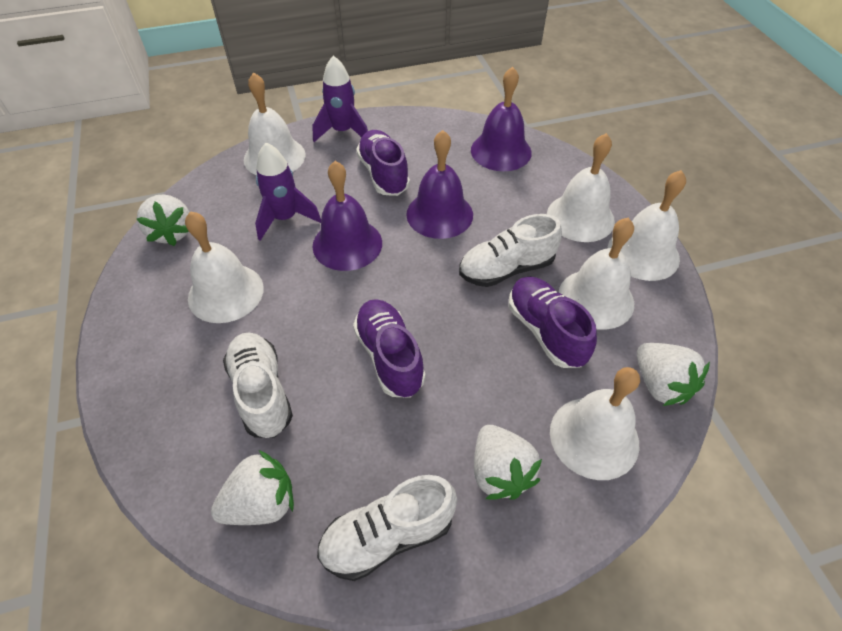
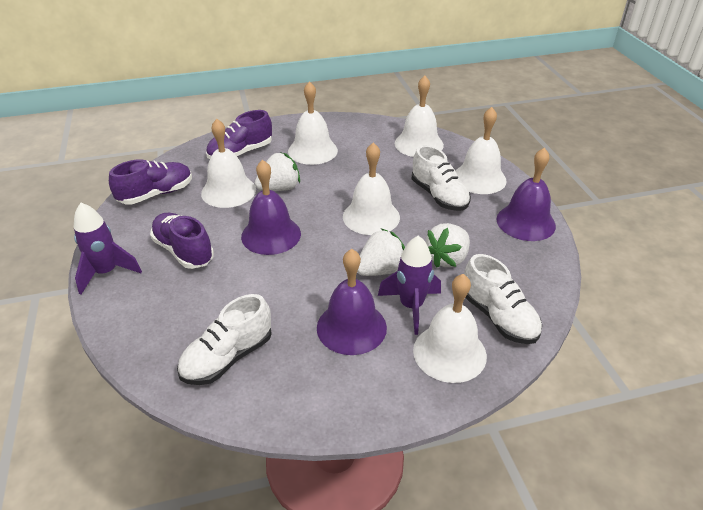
white strawberry: 4 -> 3

